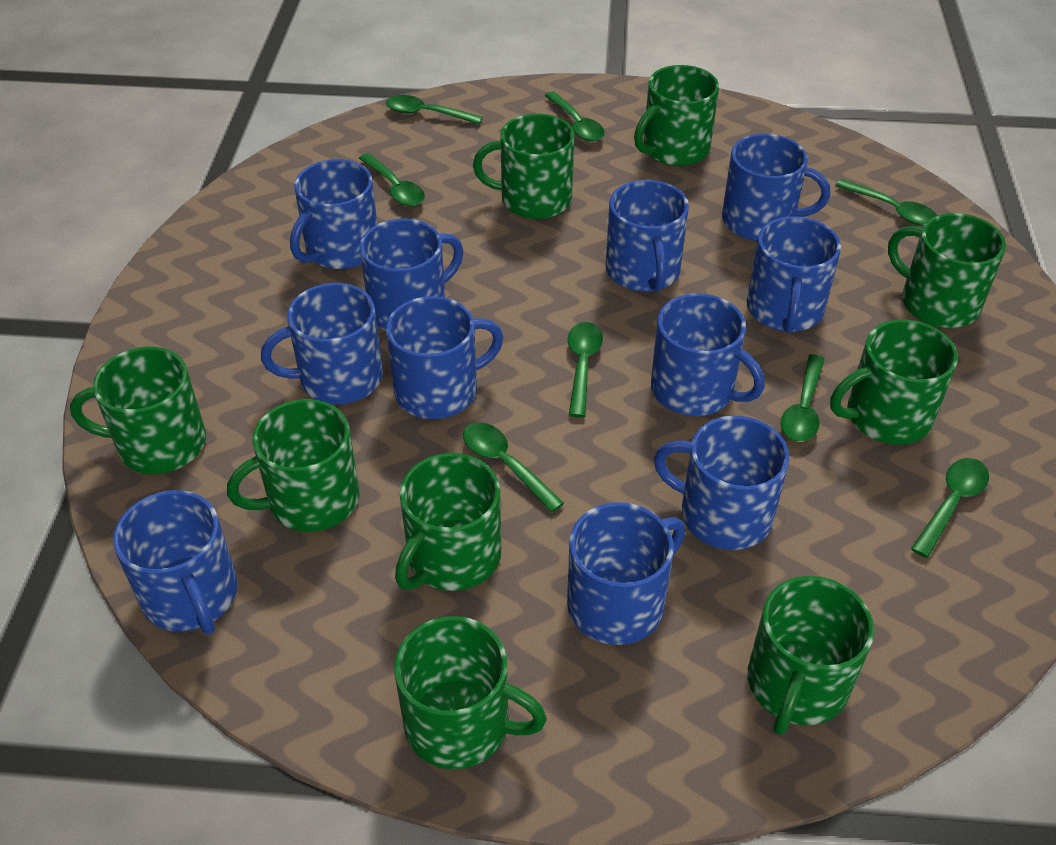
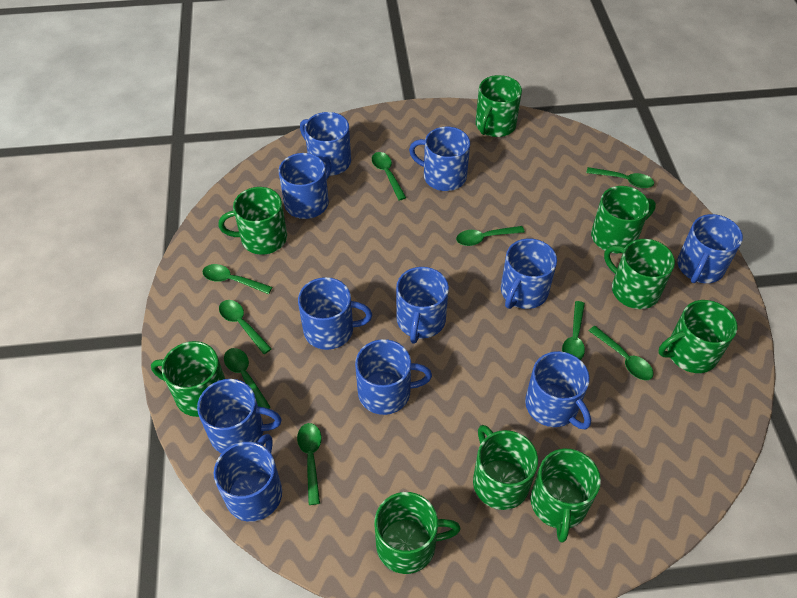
green spoon: 8 -> 9

